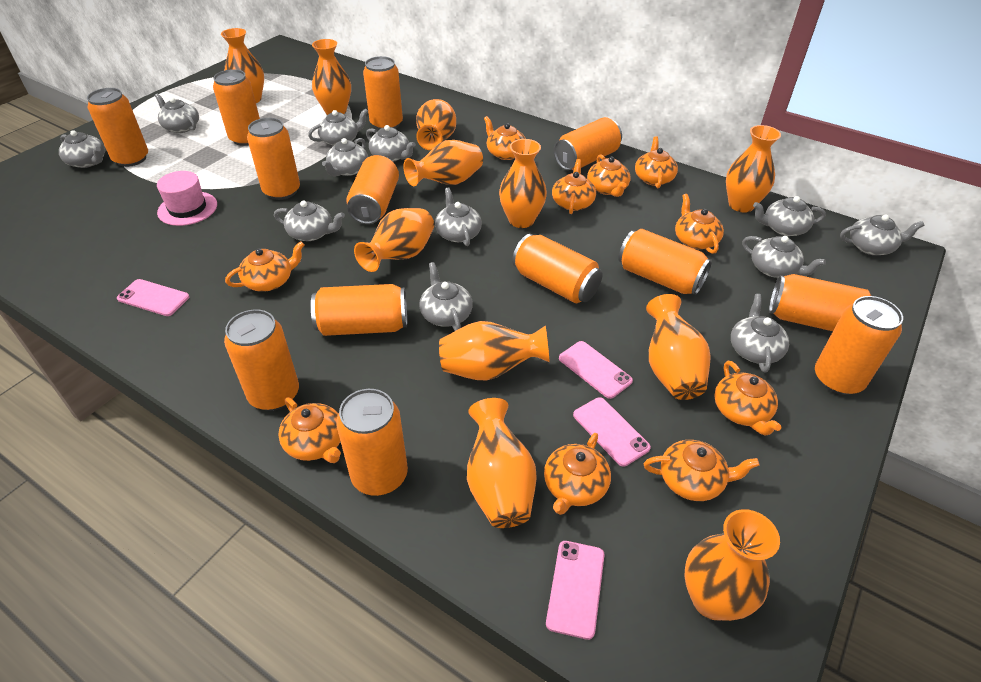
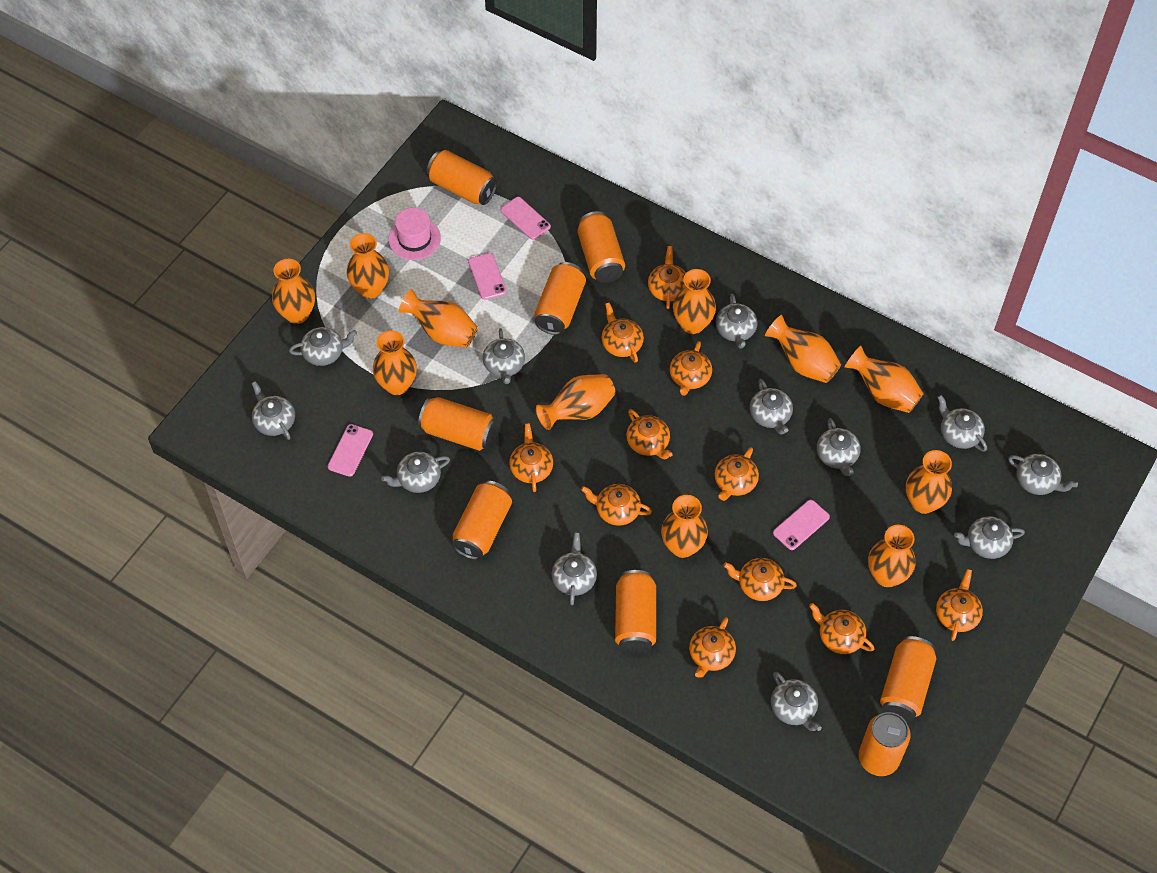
orange can: 13 -> 8
orange teapot: 10 -> 11

